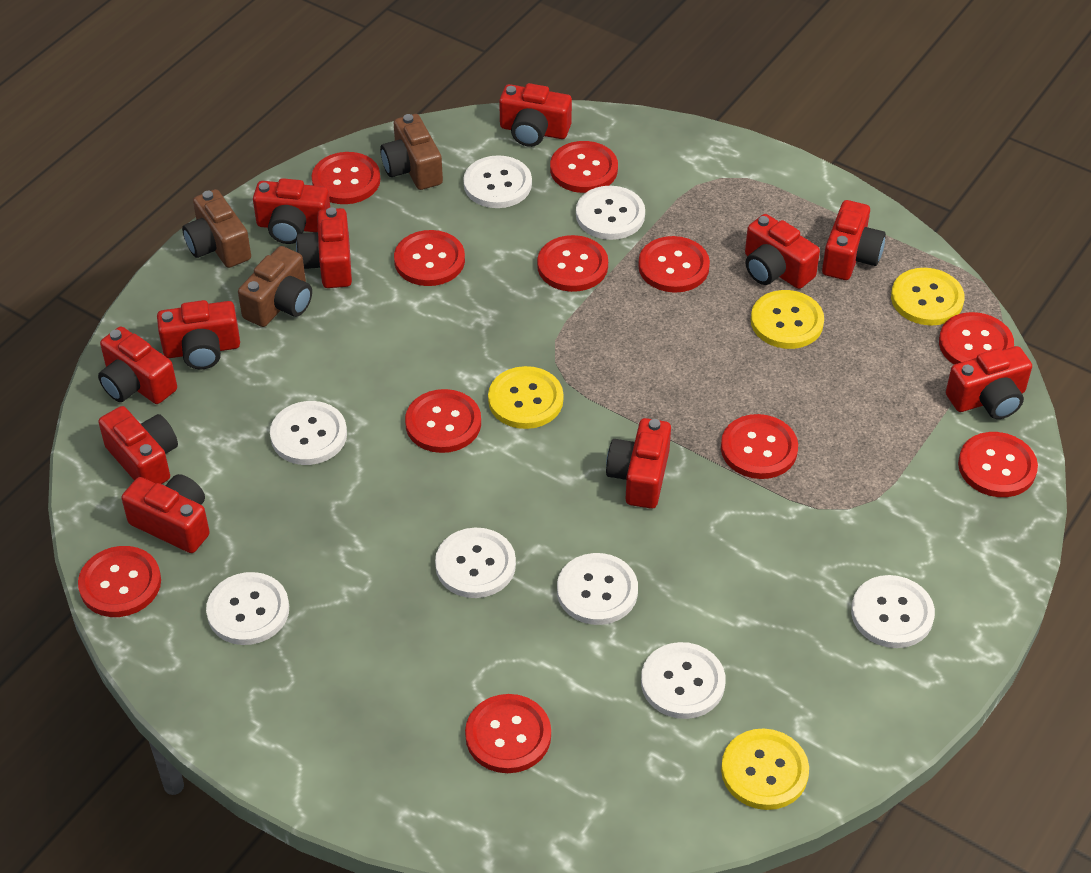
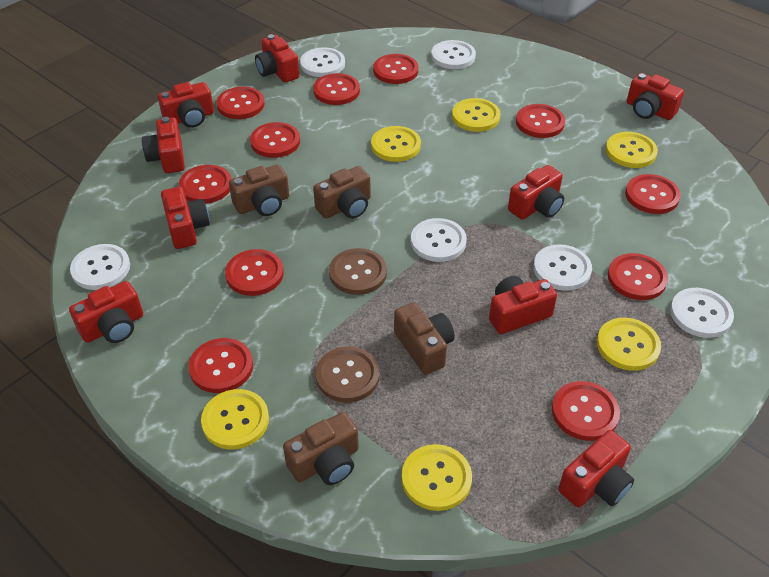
brown button: 0 -> 2
brown camera: 3 -> 4
red camera: 11 -> 9
white button: 8 -> 6
yellow button: 4 -> 6

